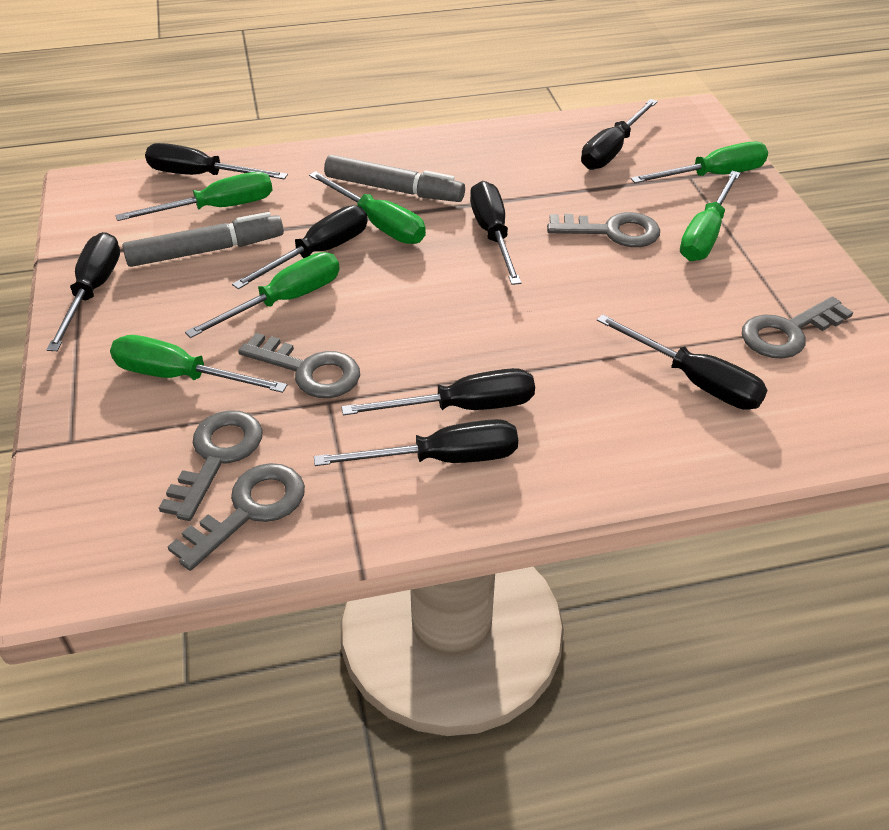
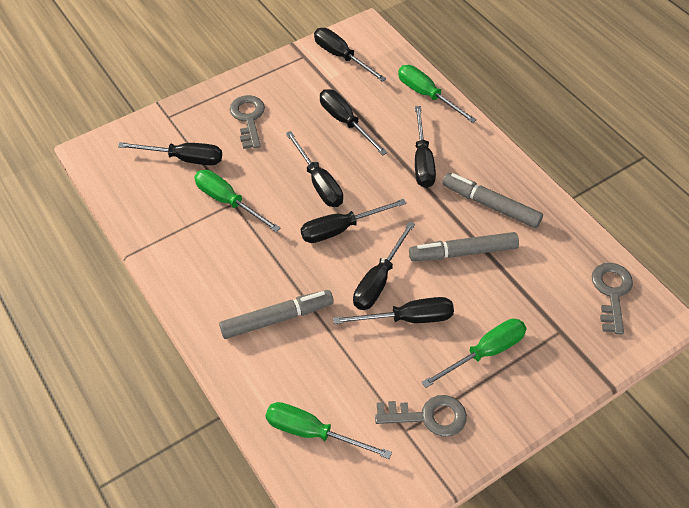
green screwdriver: 6 -> 4
grey key: 5 -> 3
grey marker: 2 -> 3

